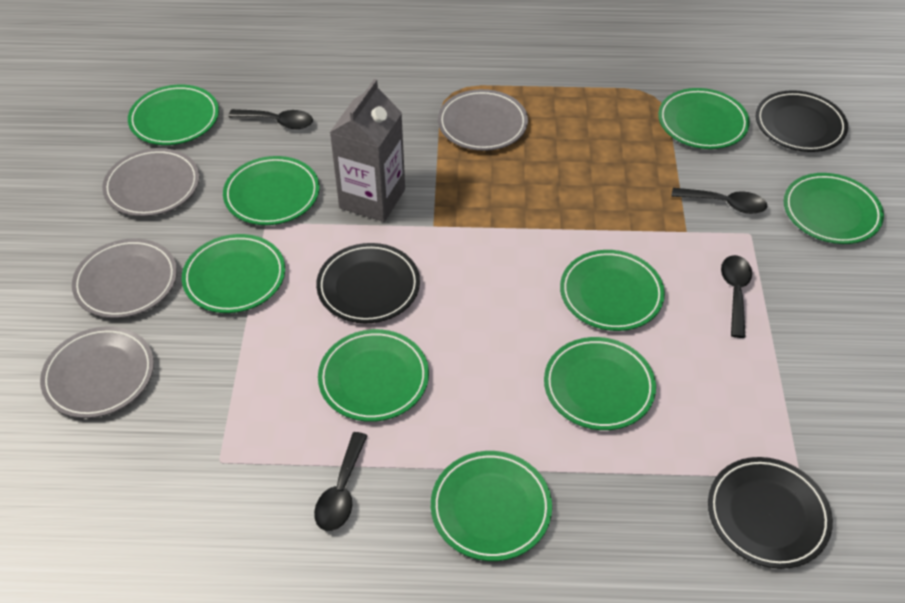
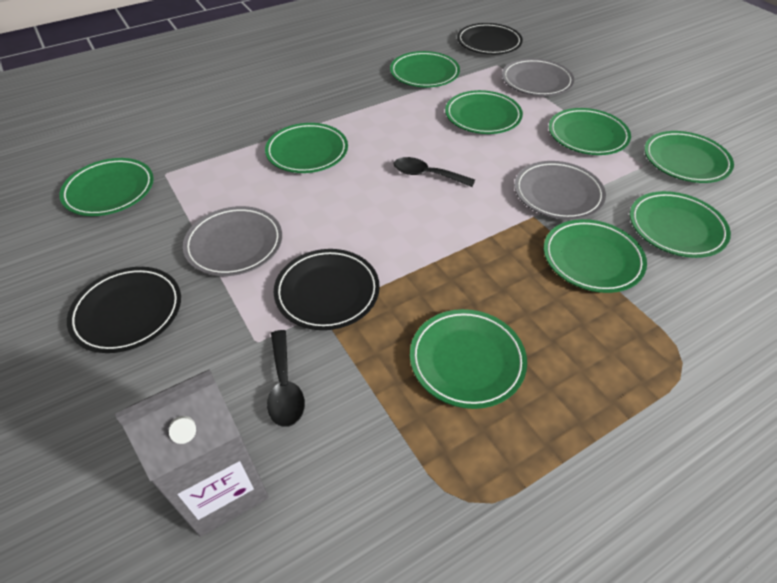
black spoon: 4 -> 2
grey plate: 4 -> 3

